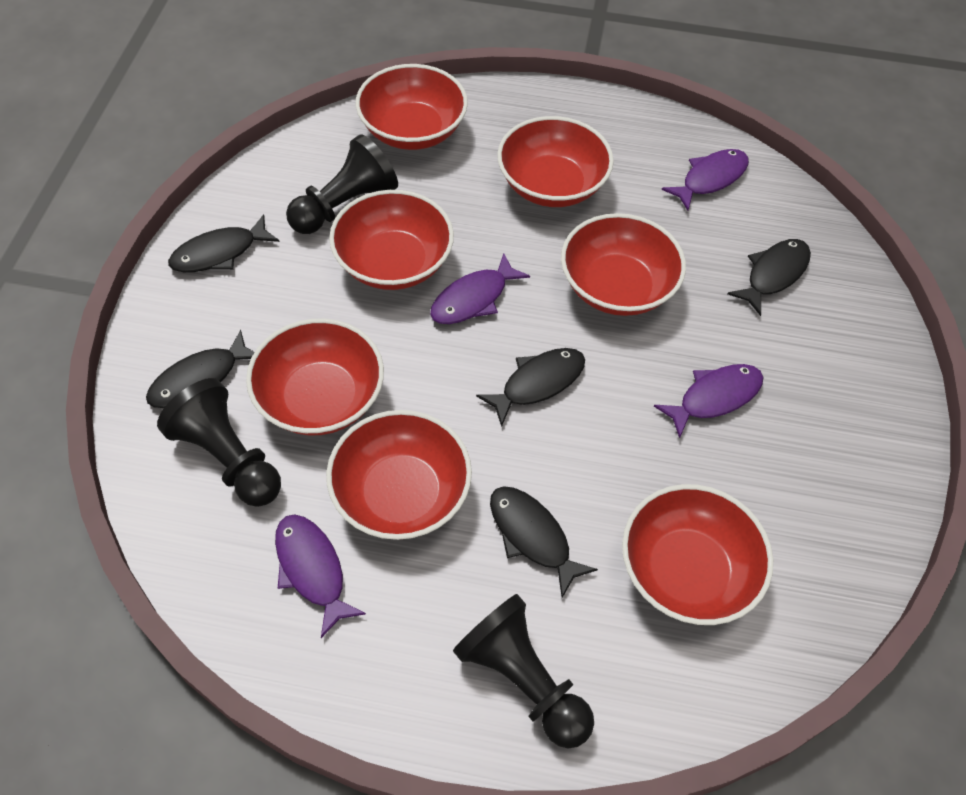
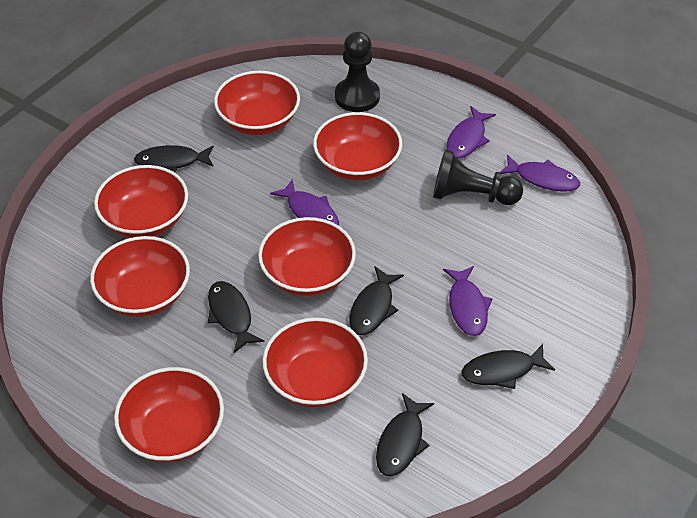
black pawn: 3 -> 2

